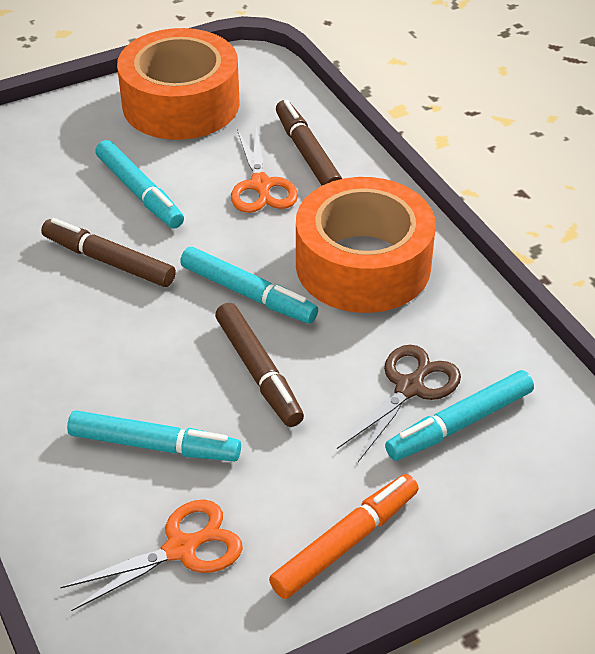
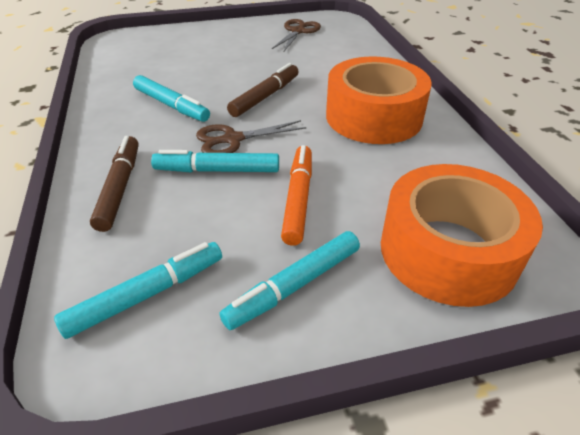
brown marker: 3 -> 2
brown scissors: 1 -> 2
orange scissors: 2 -> 0

